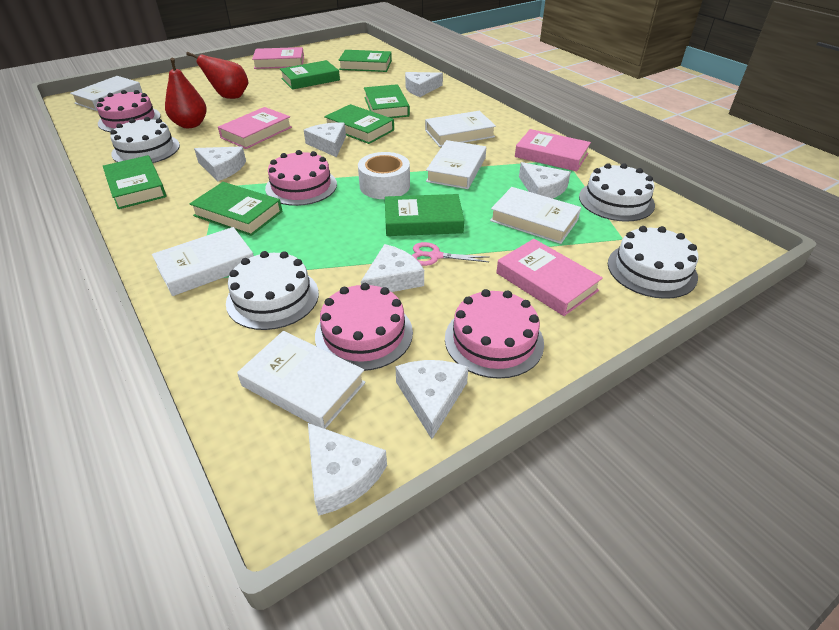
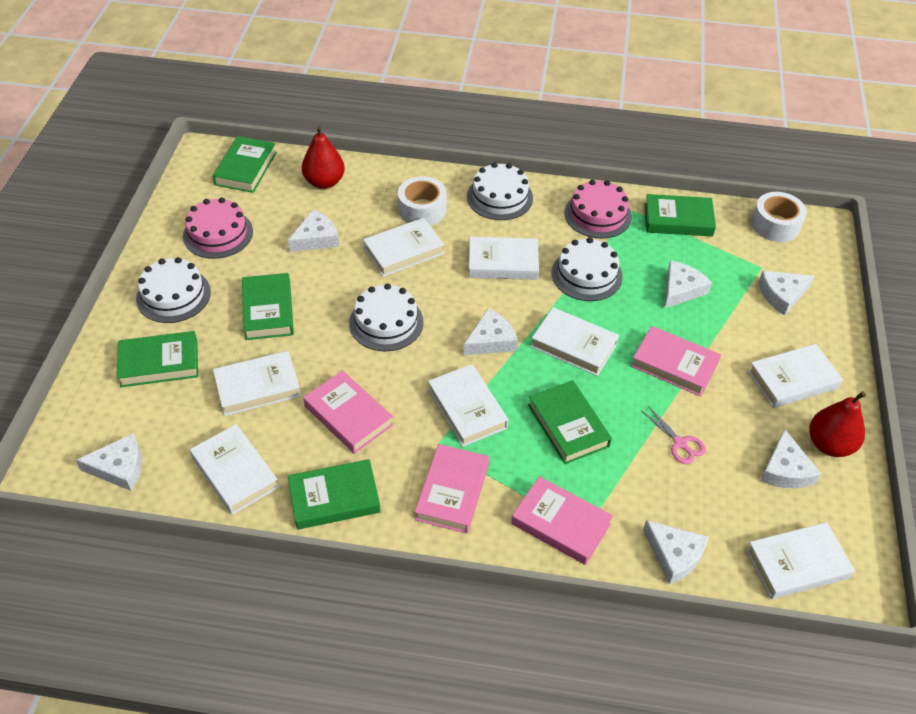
green book: 7 -> 6
pink cake: 4 -> 2
white book: 6 -> 8
white tape: 1 -> 2

